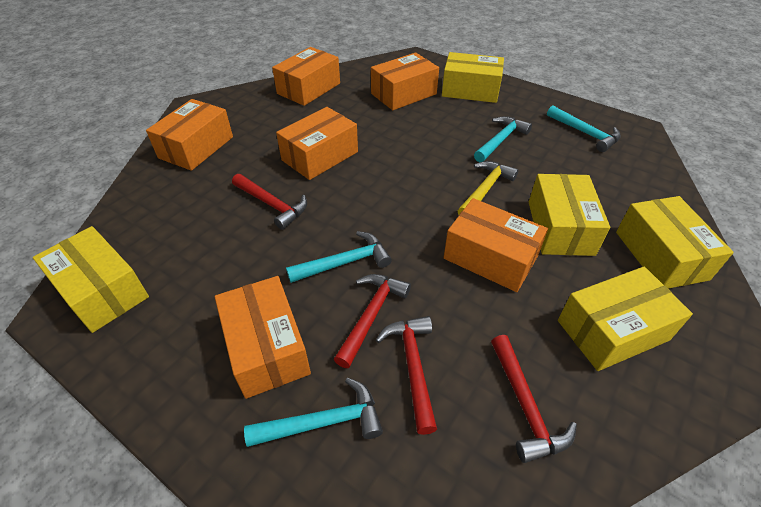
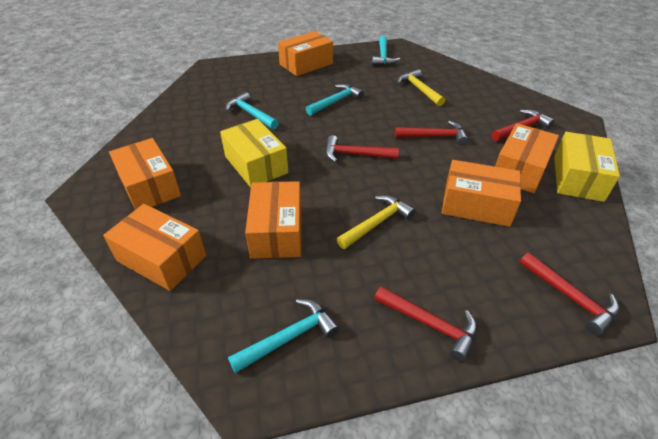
red hammer: 4 -> 5
yellow box: 5 -> 2
yellow hammer: 1 -> 2

